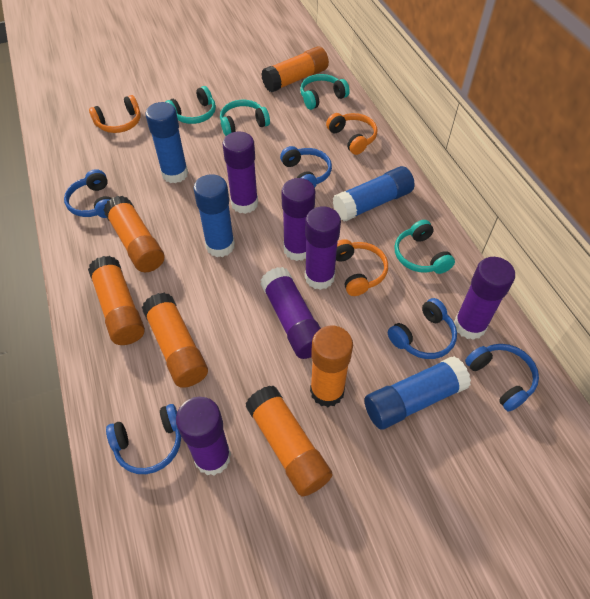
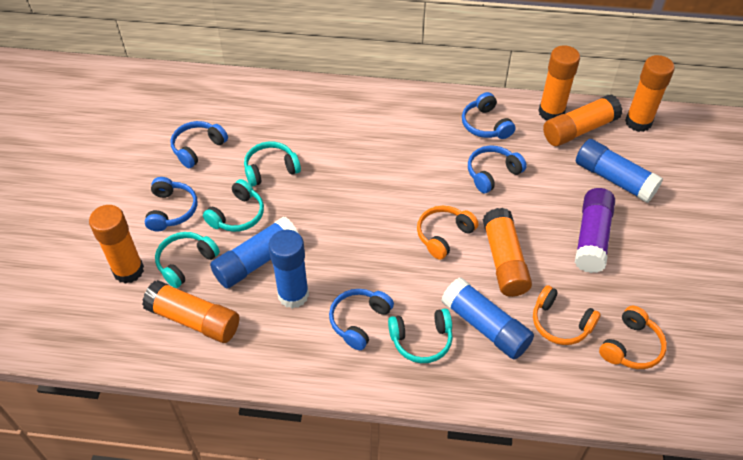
purple glue stick: 6 -> 1

